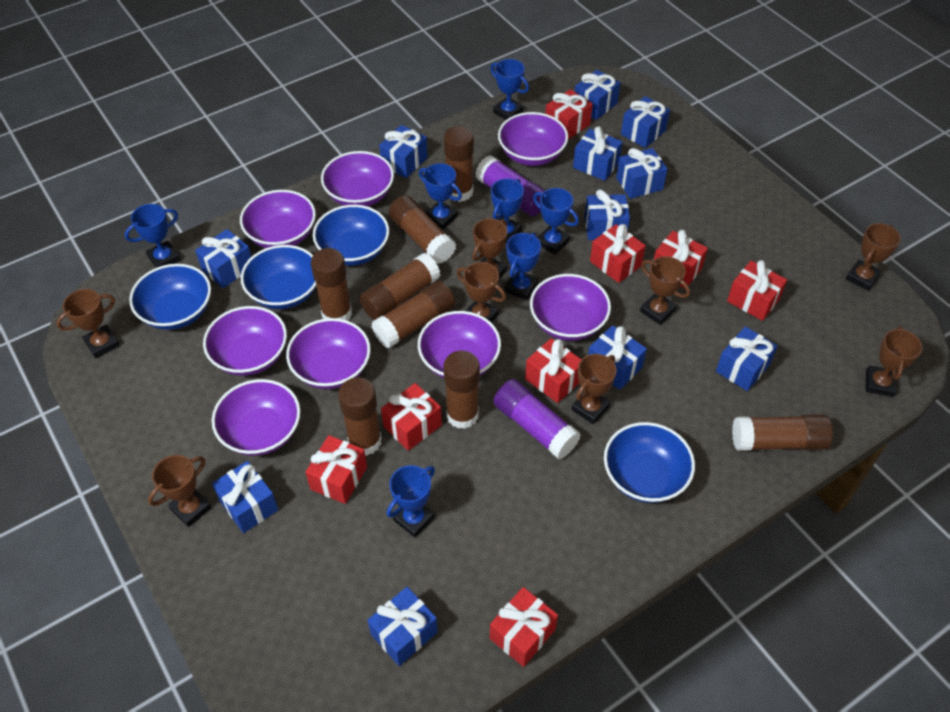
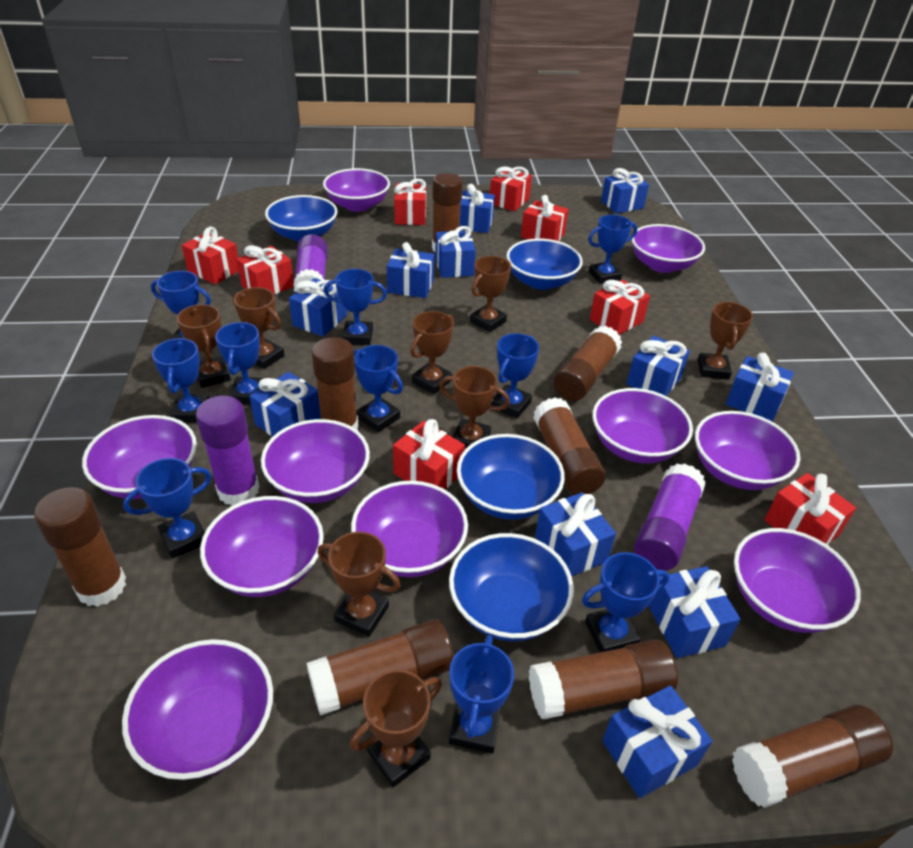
blue trophy: 7 -> 10
purple bowl: 8 -> 10
purple glue stick: 2 -> 3

